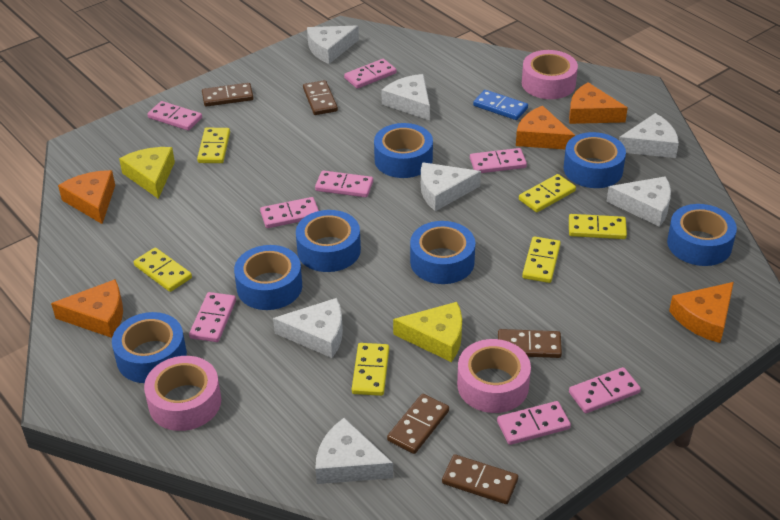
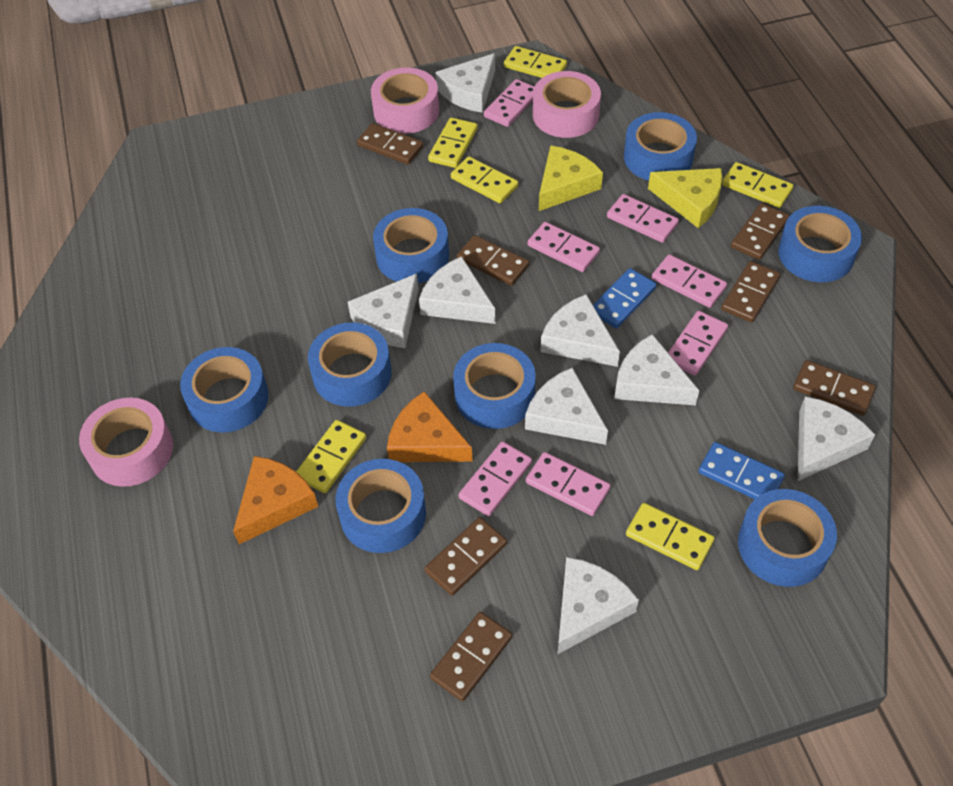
blue domino: 1 -> 2
blue tape: 7 -> 8
brown domino: 5 -> 7
orange cheese: 5 -> 2
pink domino: 8 -> 7
white cheese: 7 -> 8

